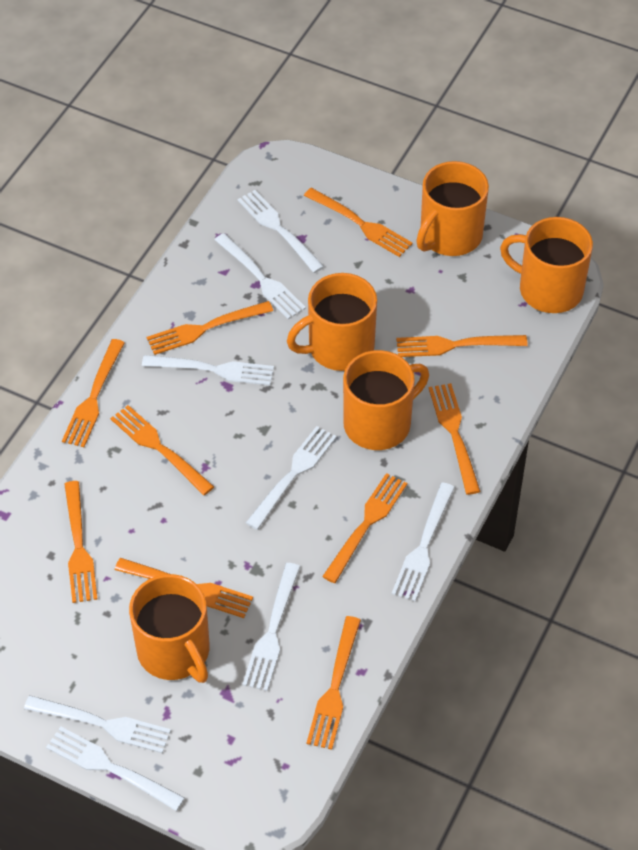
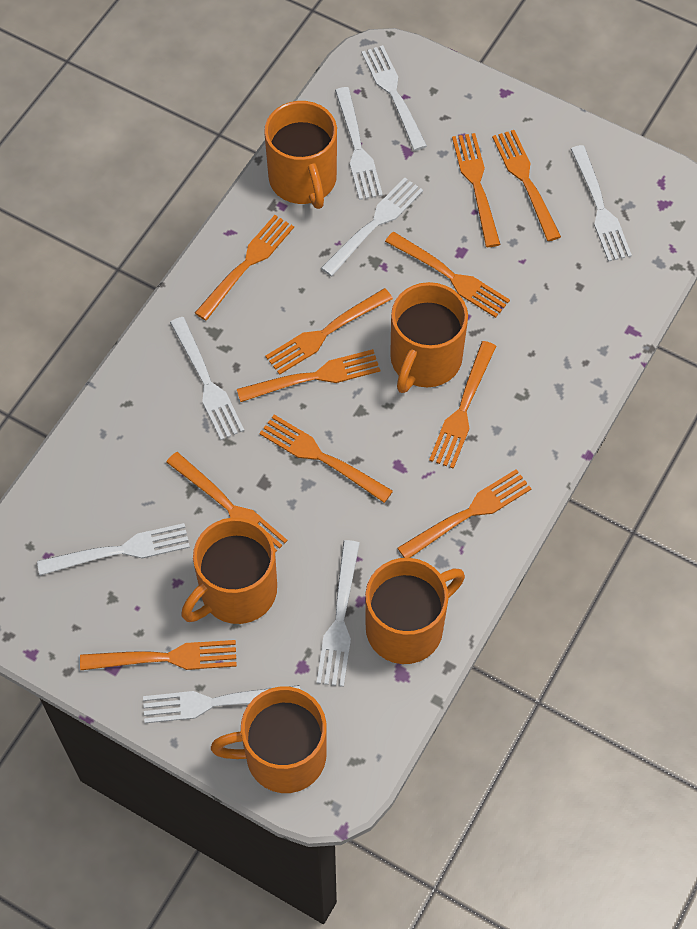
orange fork: 10 -> 11

